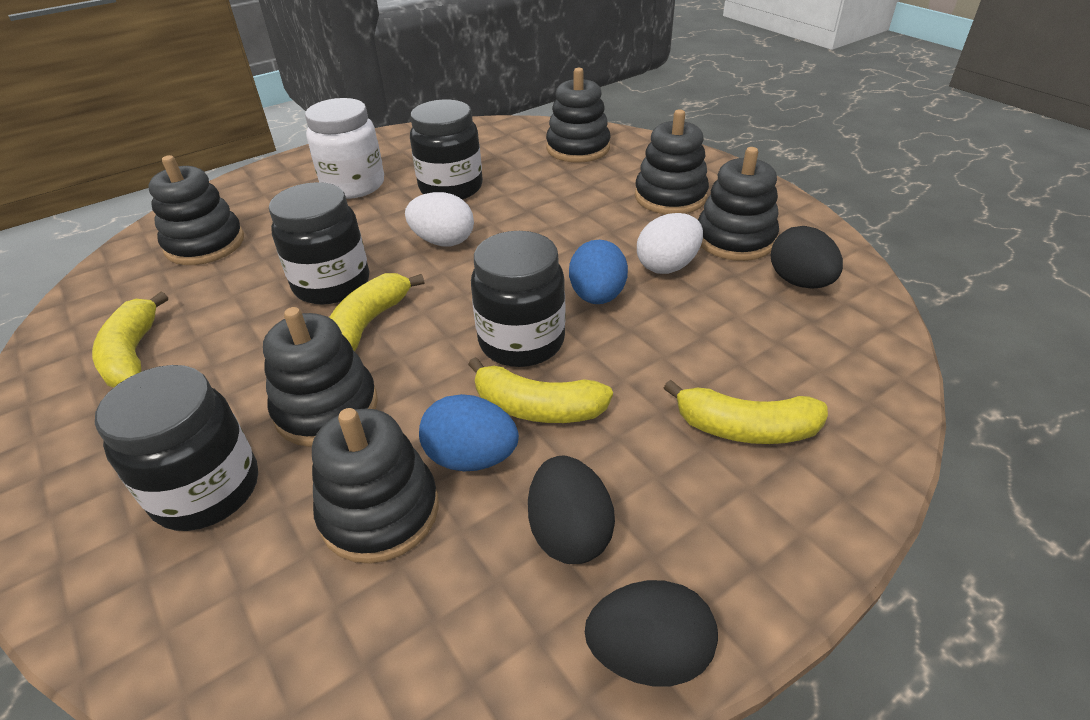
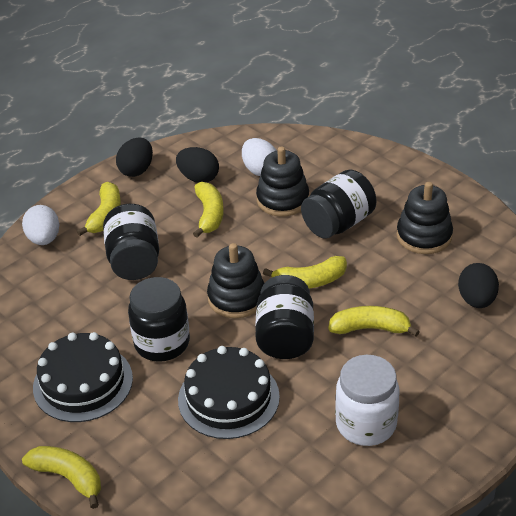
black cake: 0 -> 2
black stacking toy: 6 -> 3
blue egg: 2 -> 0
yellow banana: 4 -> 5

